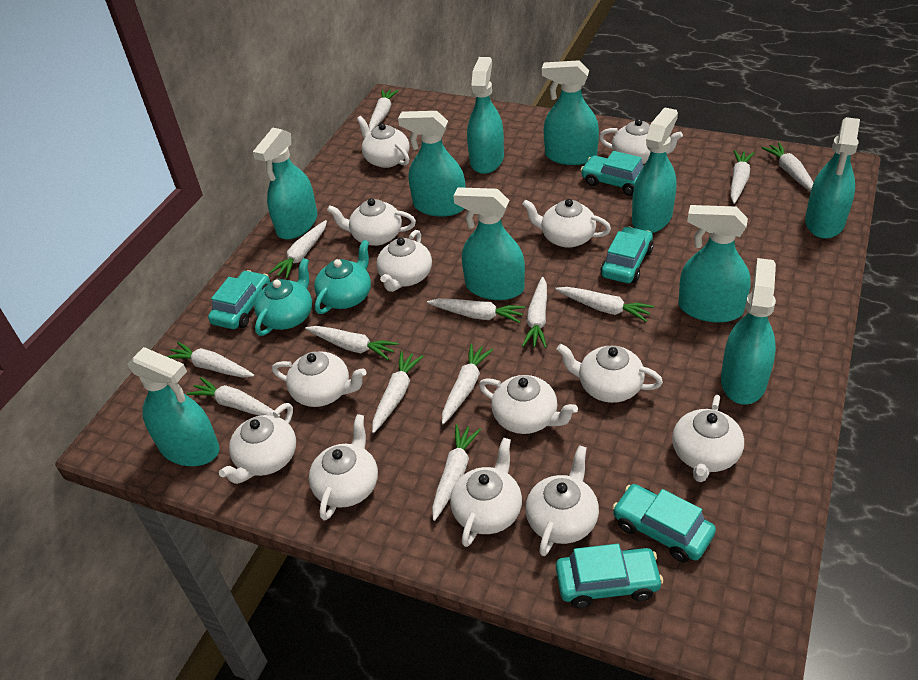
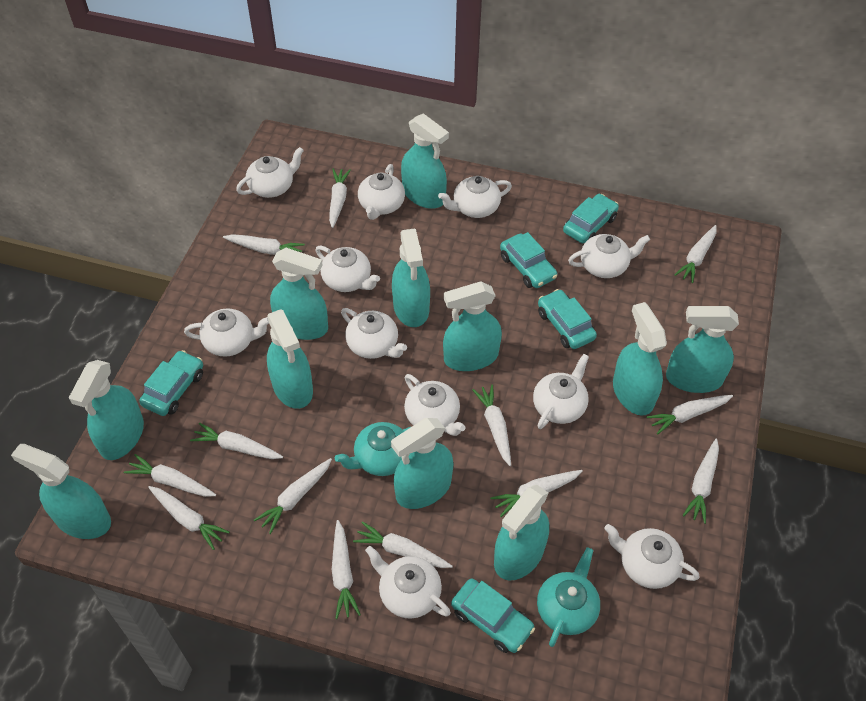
turquoise spray bottle: 10 -> 11
white teapot: 13 -> 11

